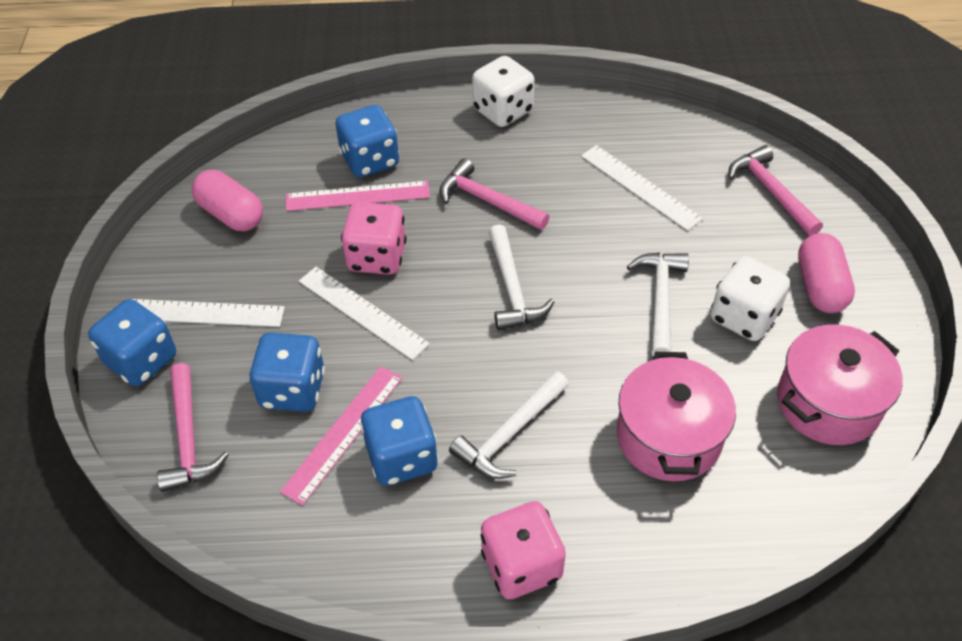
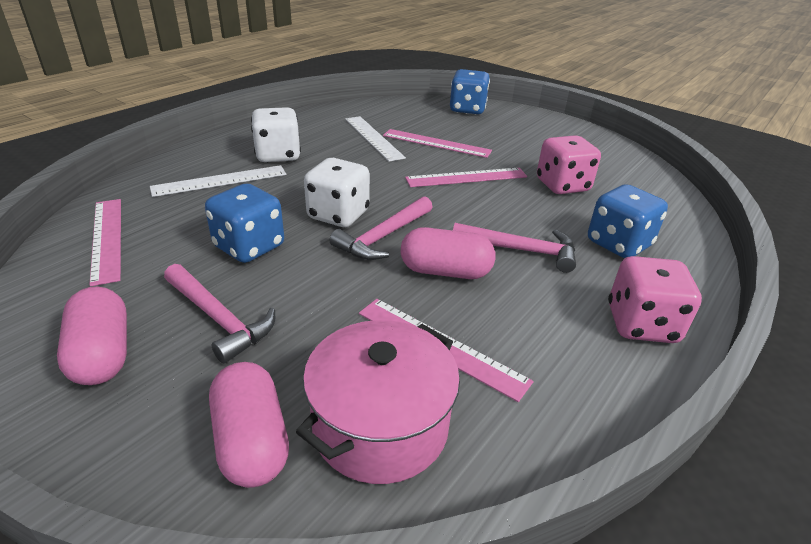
blue dice: 4 -> 3
pink capsule: 2 -> 3
pink pot: 2 -> 1
pink ruler: 2 -> 4
white hammer: 3 -> 0
white ruler: 3 -> 2

